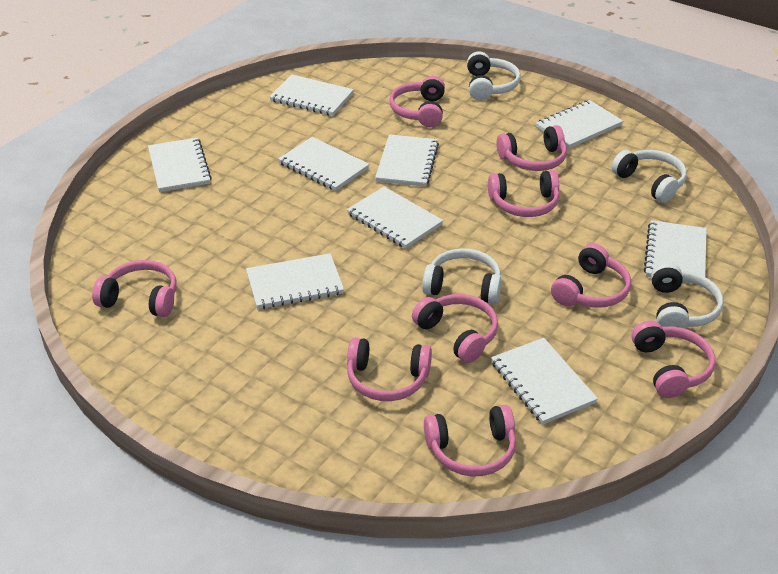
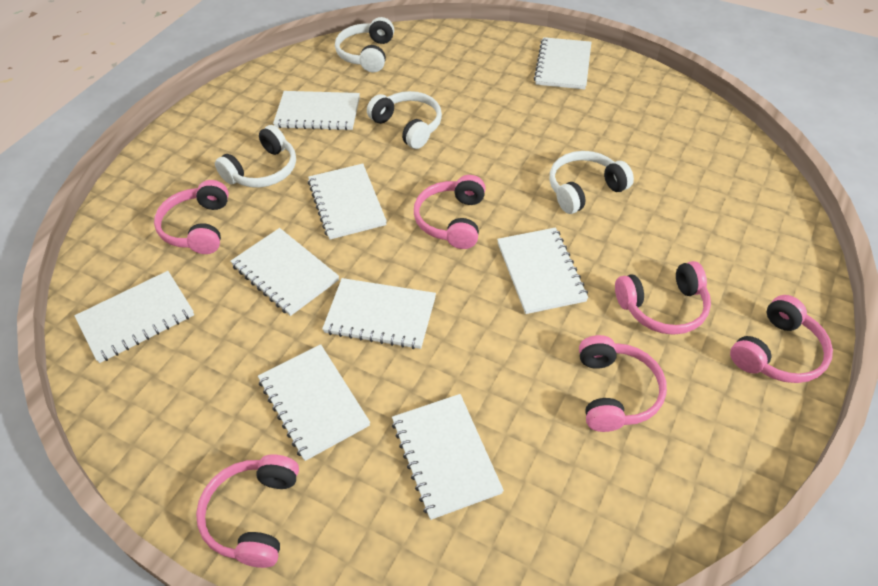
pink headphones: 9 -> 6

